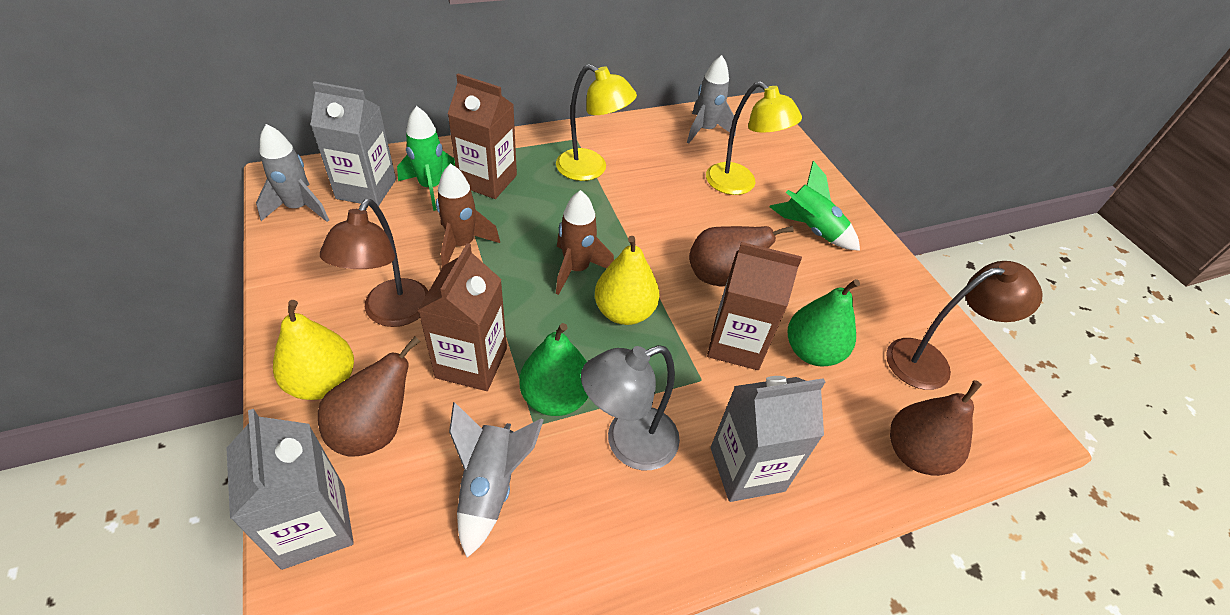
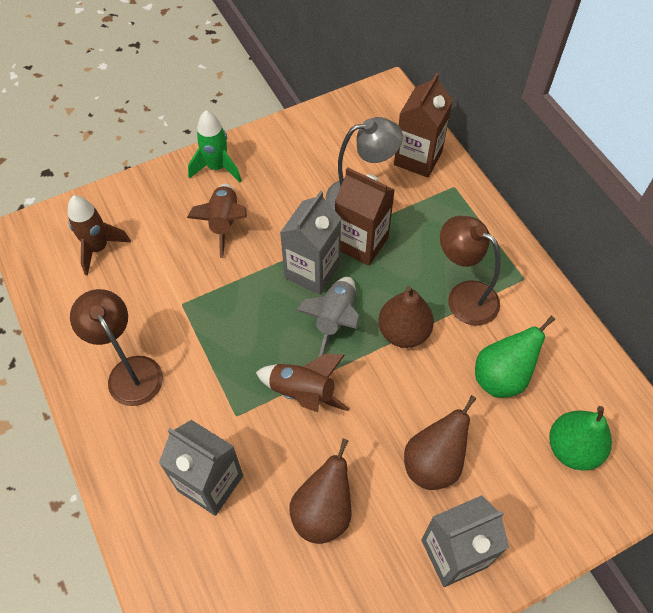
brown carton: 3 -> 2
brown rocket: 2 -> 3
green rocket: 2 -> 1
grey rocket: 3 -> 1
yellow lamp: 2 -> 0
yellow pear: 2 -> 0

